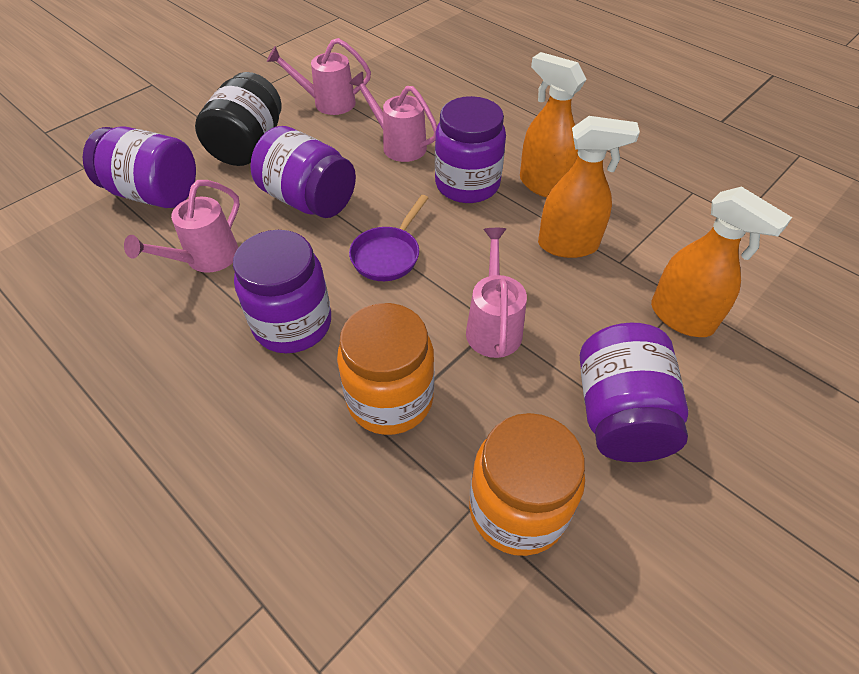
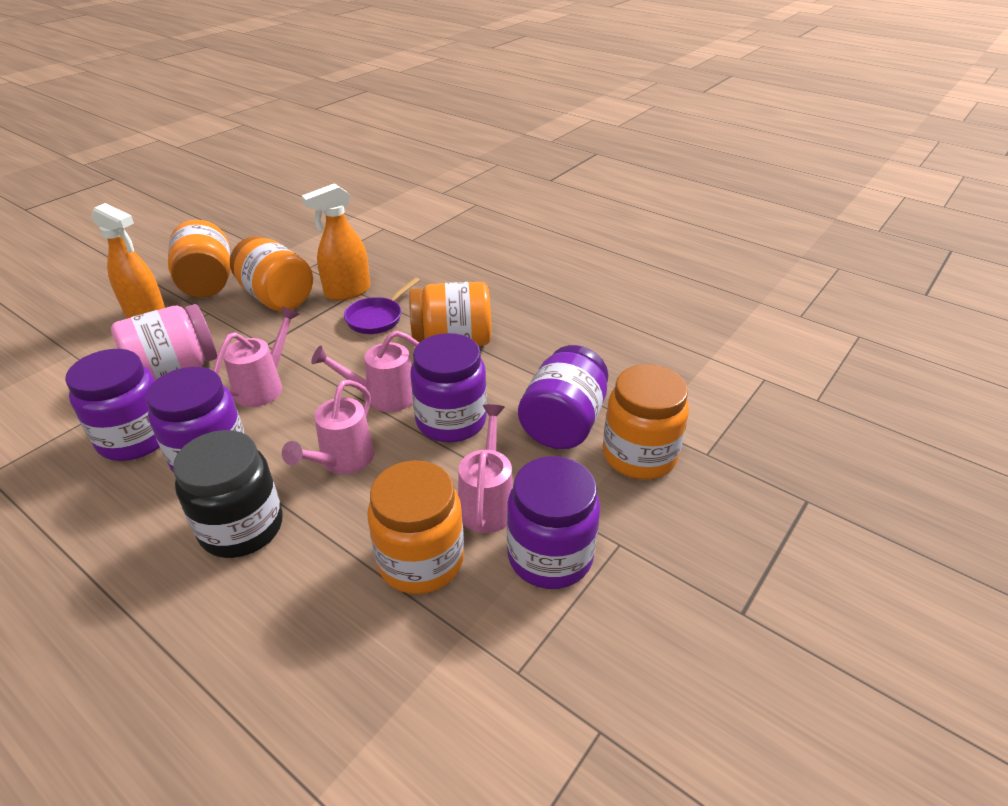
orange jar: 2 -> 5
orange spray bottle: 3 -> 2
pink jar: 0 -> 1

